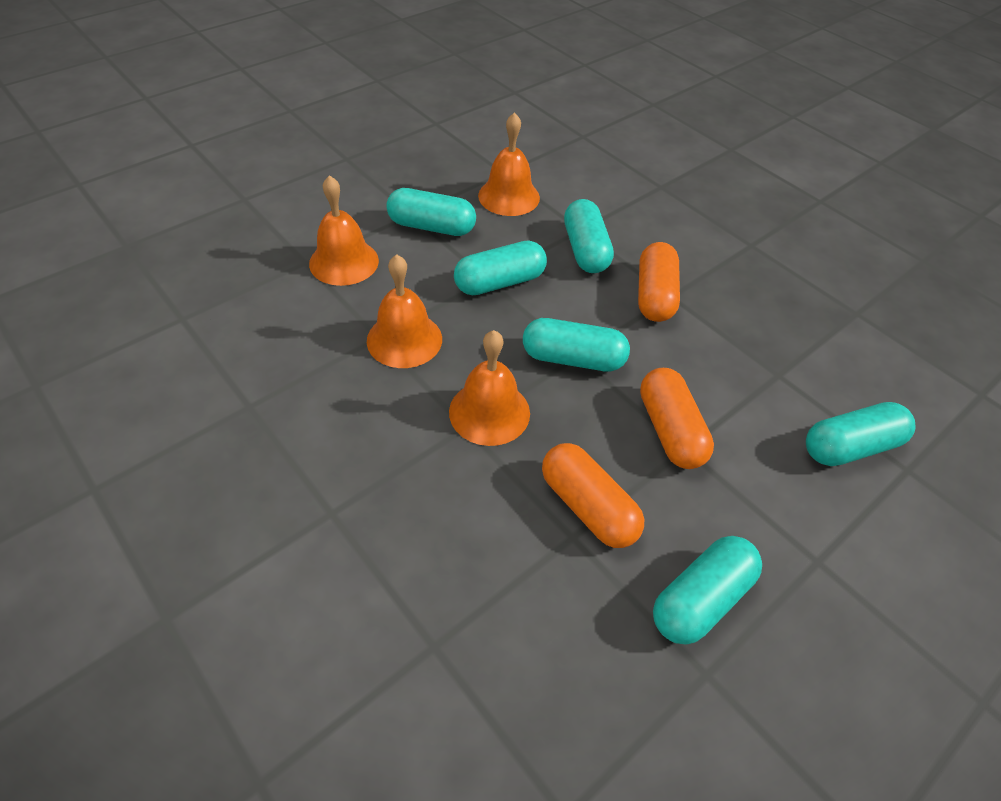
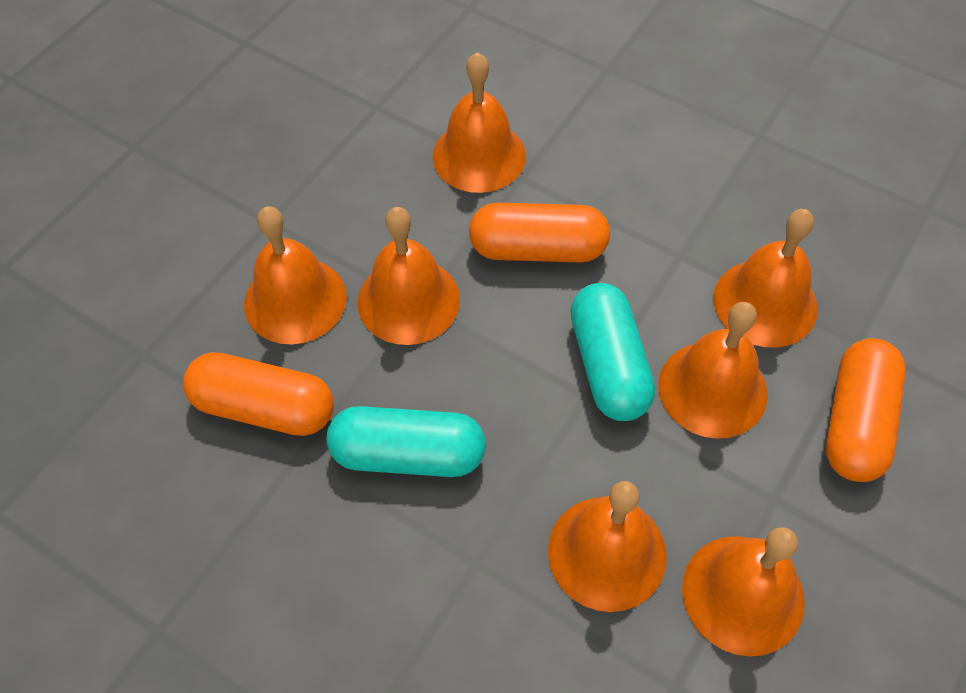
orange bell: 4 -> 7
turquoise capsule: 6 -> 2

